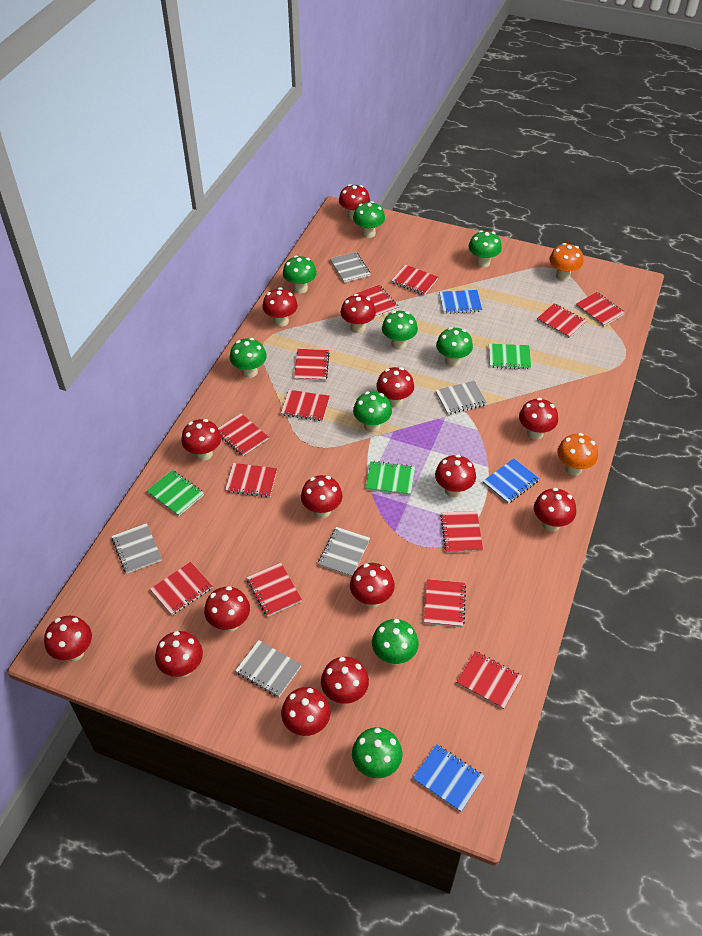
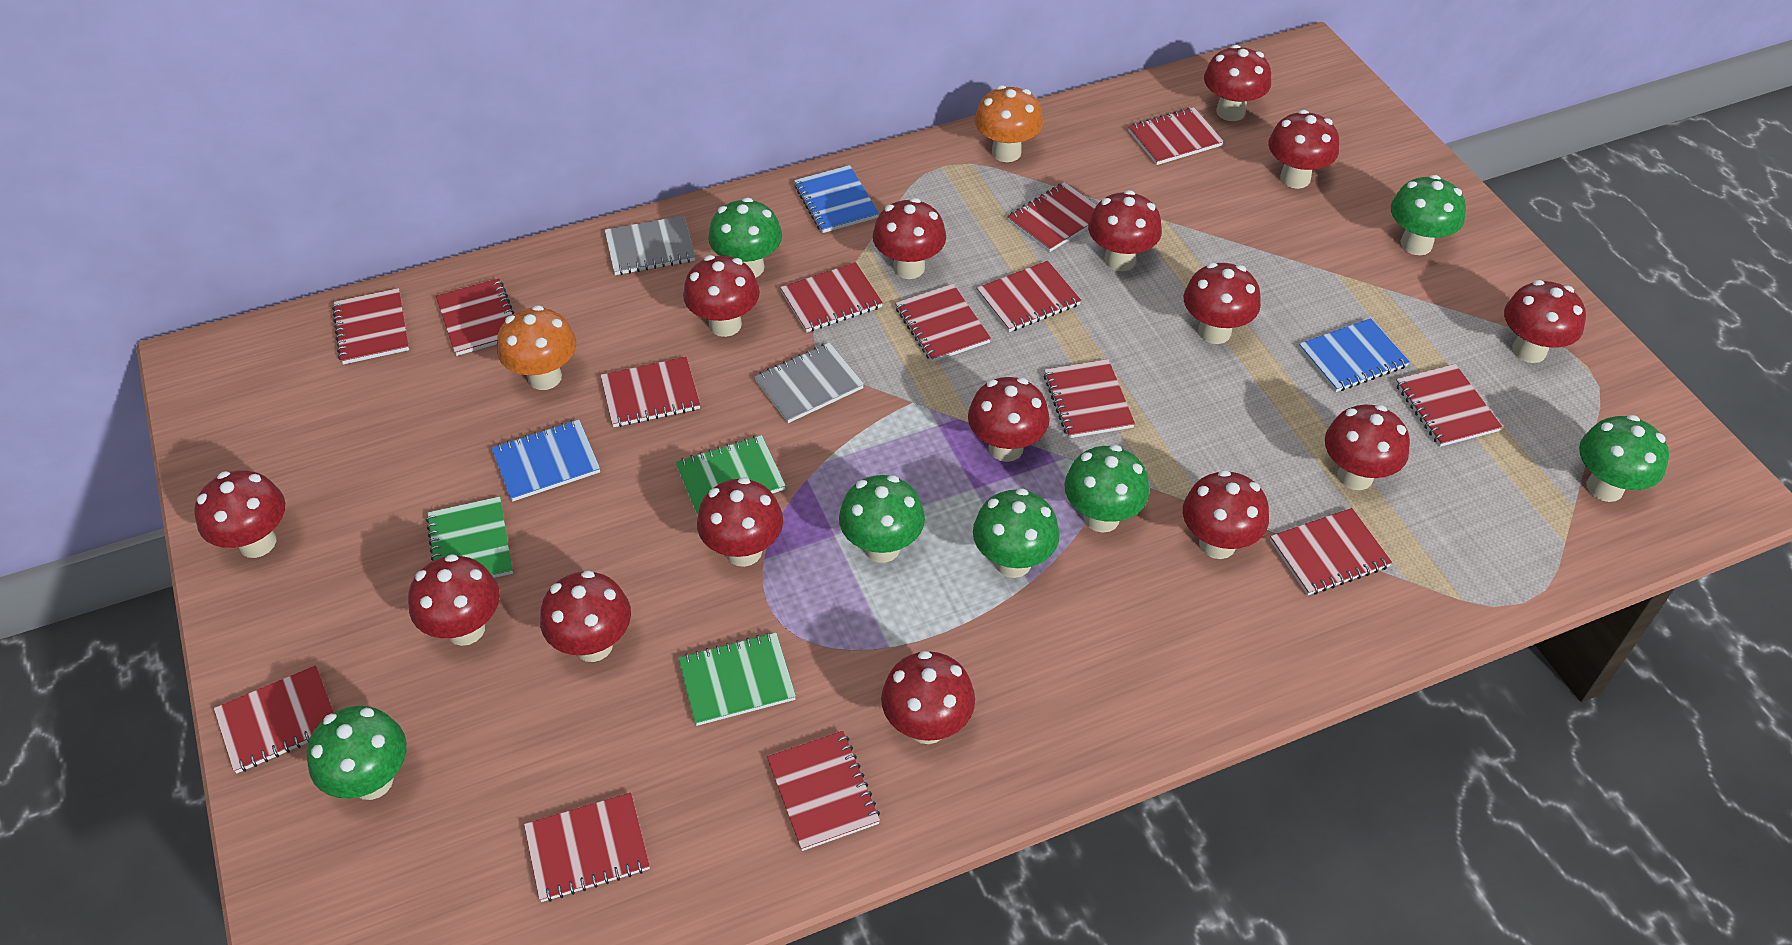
green mushroom: 9 -> 7
grey notebook: 5 -> 2
red notebook: 13 -> 14

